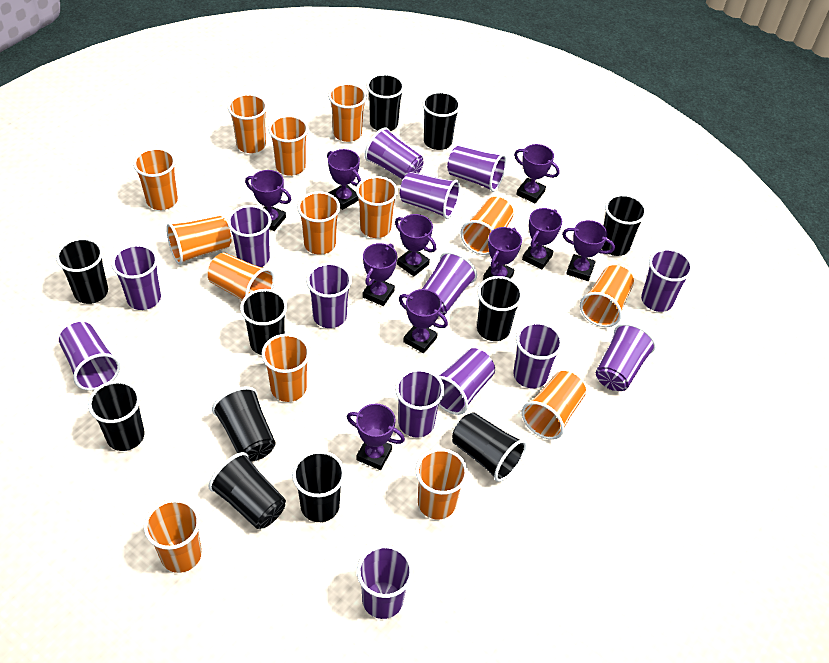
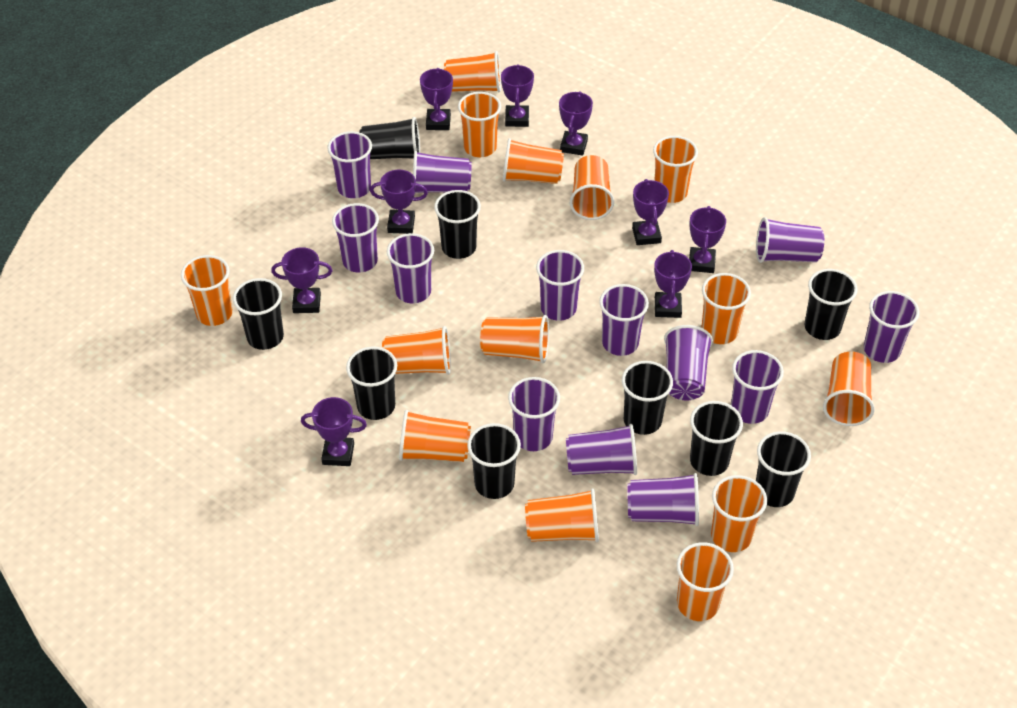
black cup: 11 -> 9
purple cup: 14 -> 13
purple trophy: 10 -> 9

